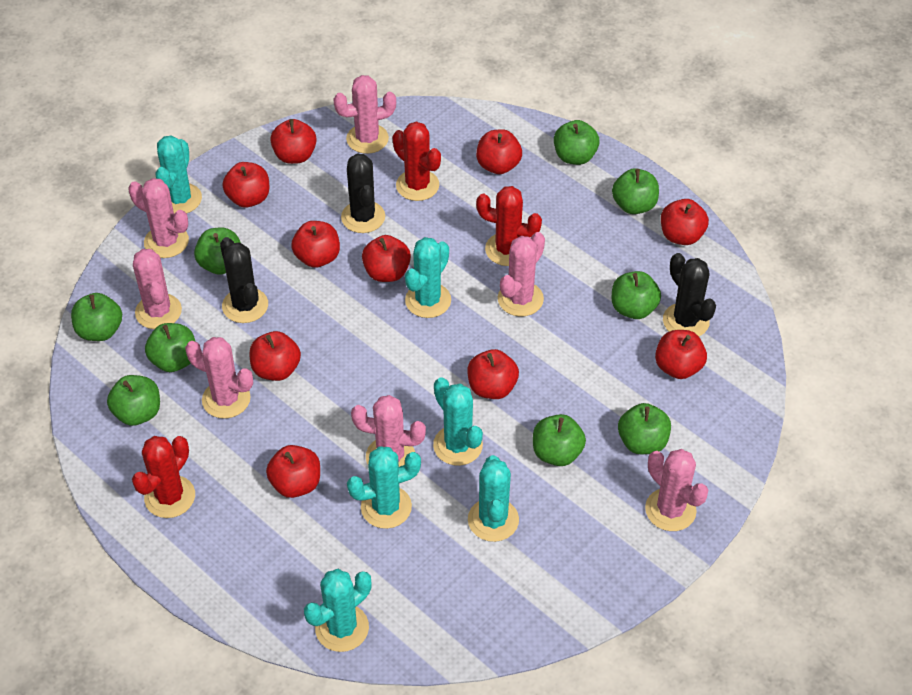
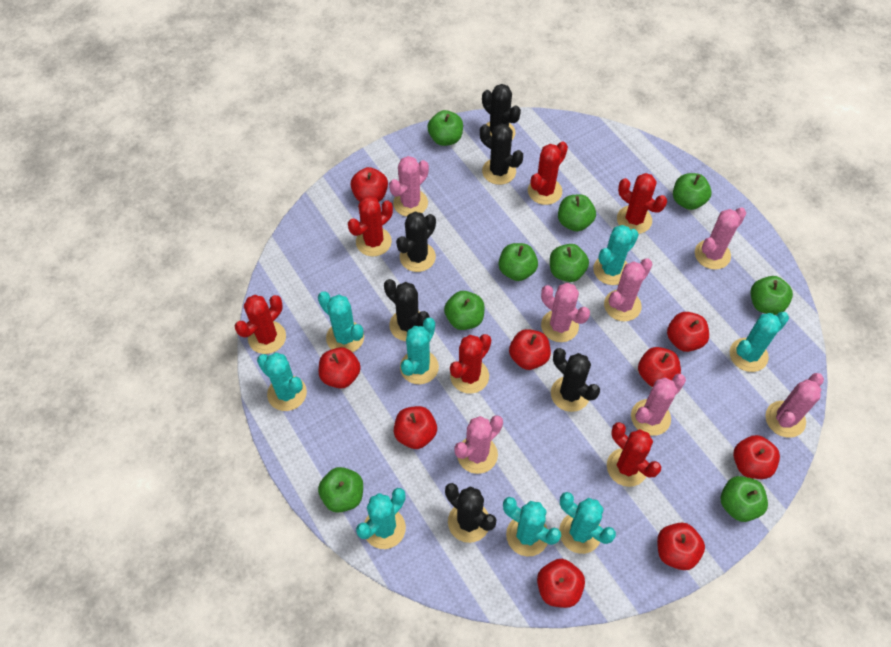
black cactus: 3 -> 6
red apple: 10 -> 9
red cactus: 3 -> 6
turquoise cactus: 6 -> 8

